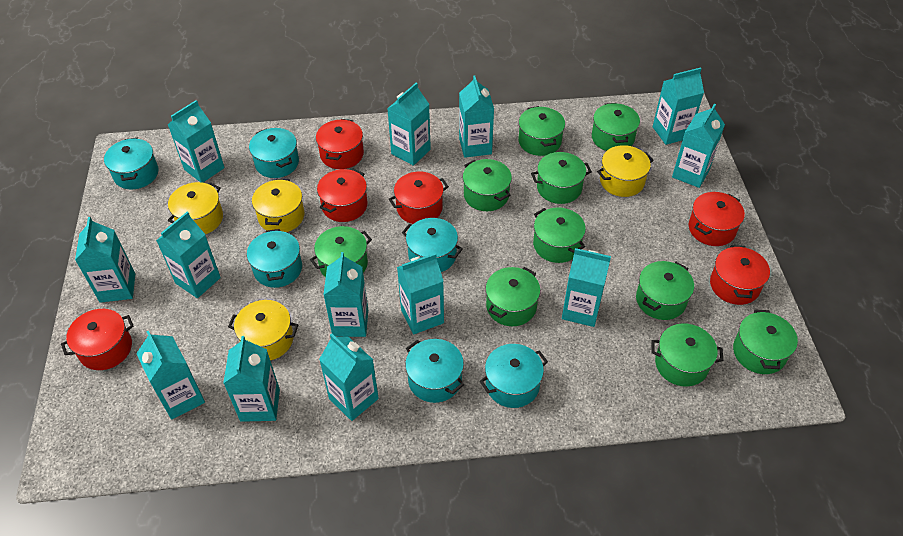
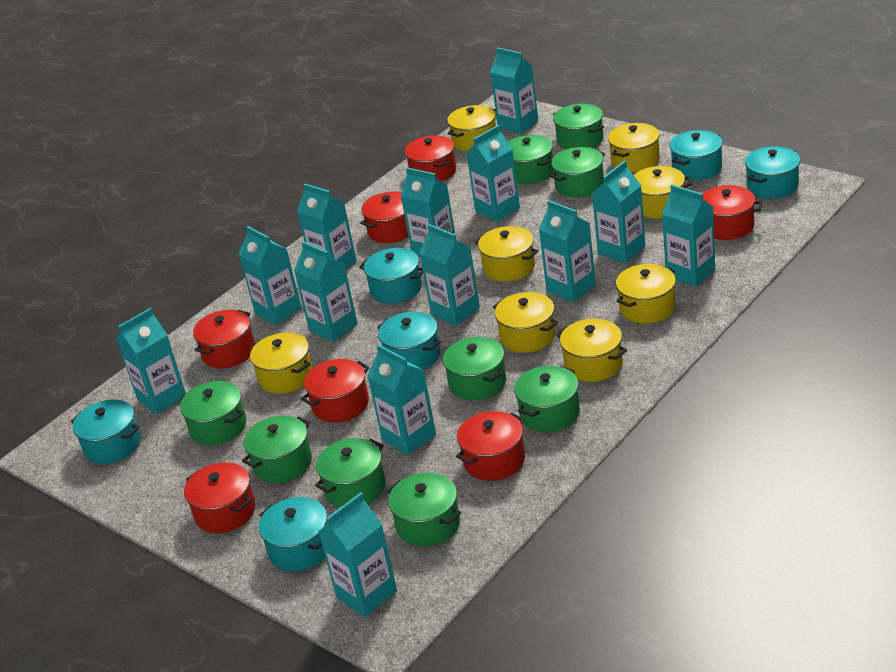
green pot: 10 -> 9
red pot: 6 -> 7
yellow pot: 4 -> 8

